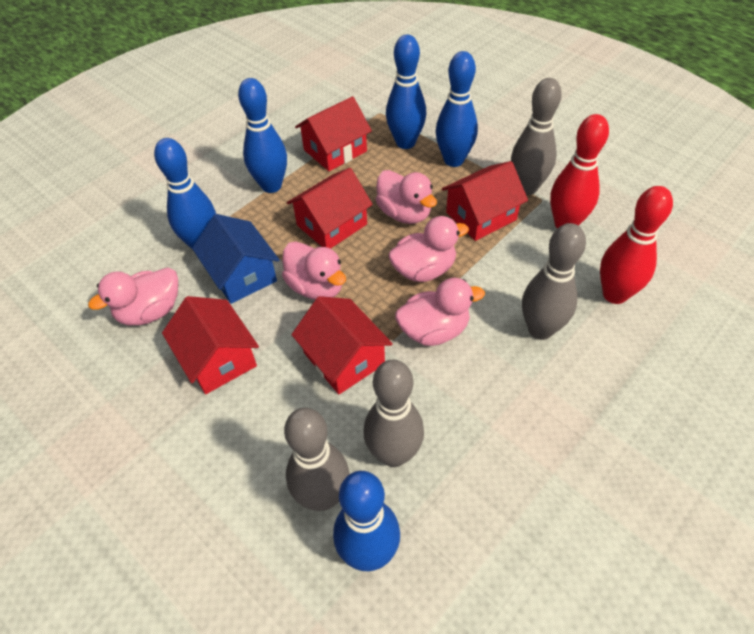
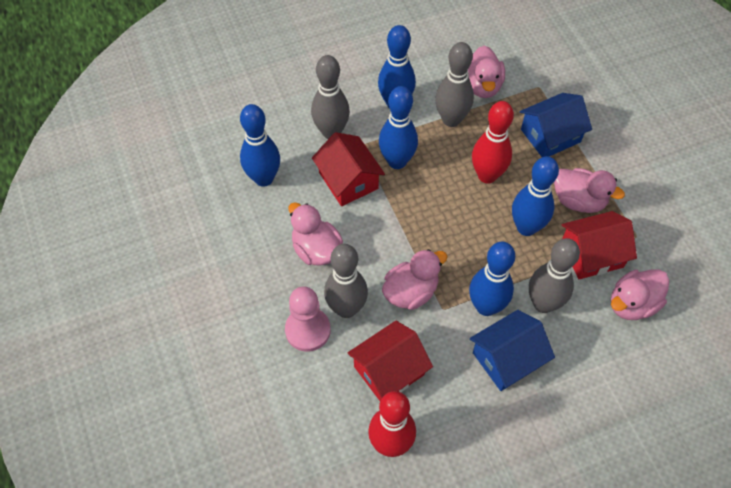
blue house: 1 -> 2
pink pawn: 0 -> 1
red house: 5 -> 3

